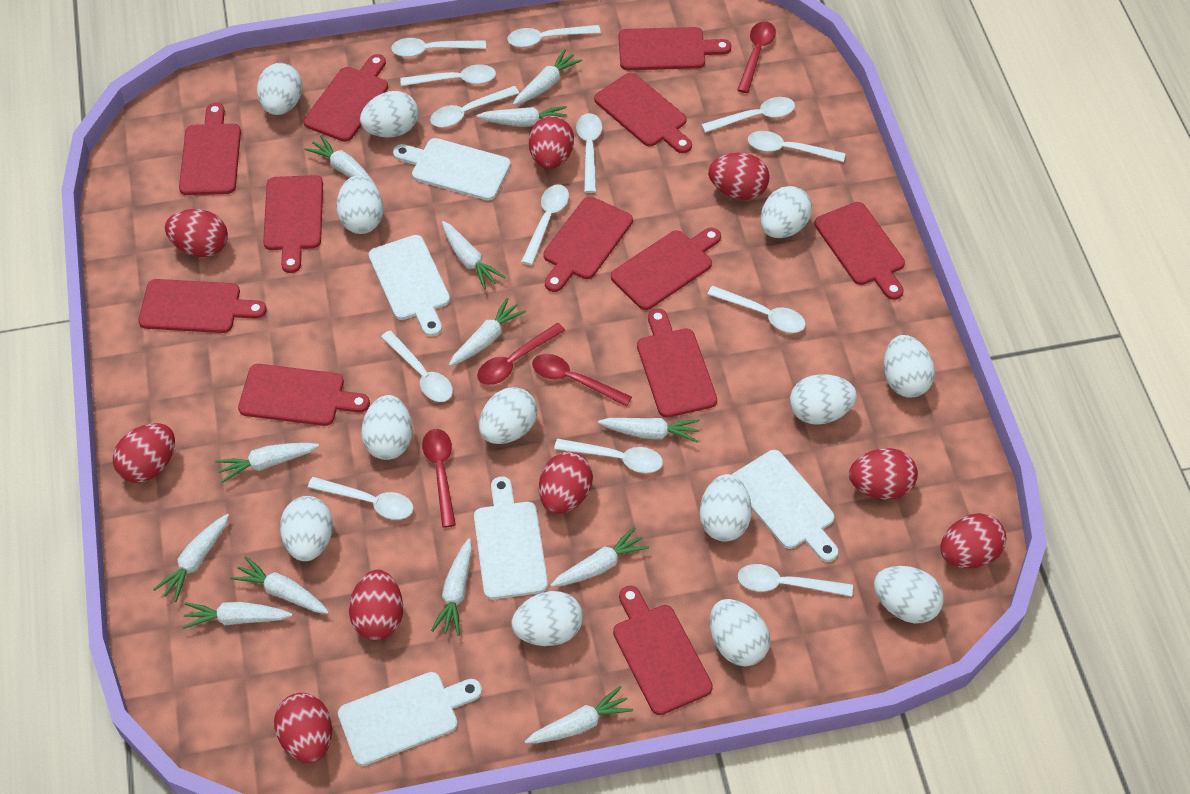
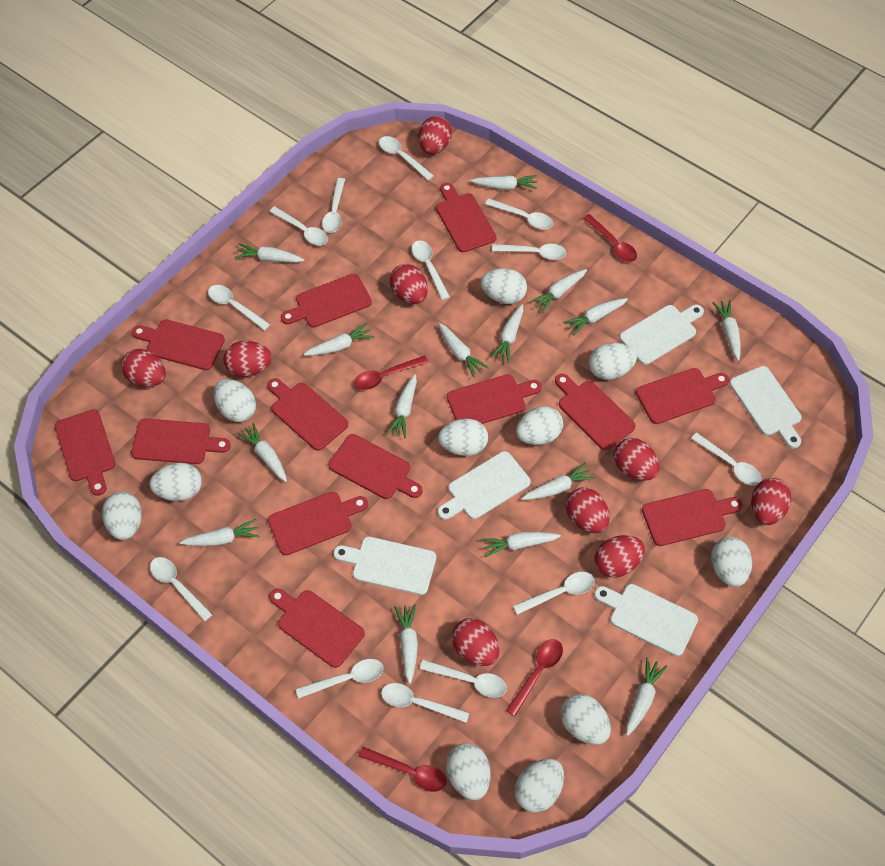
red cutting board: 12 -> 13
white carrot: 13 -> 15
white egg: 13 -> 11

